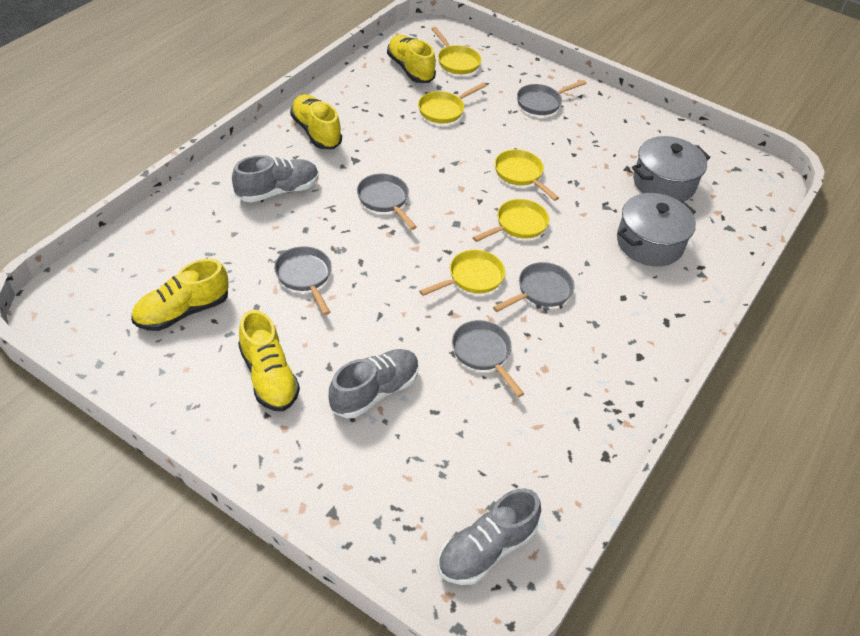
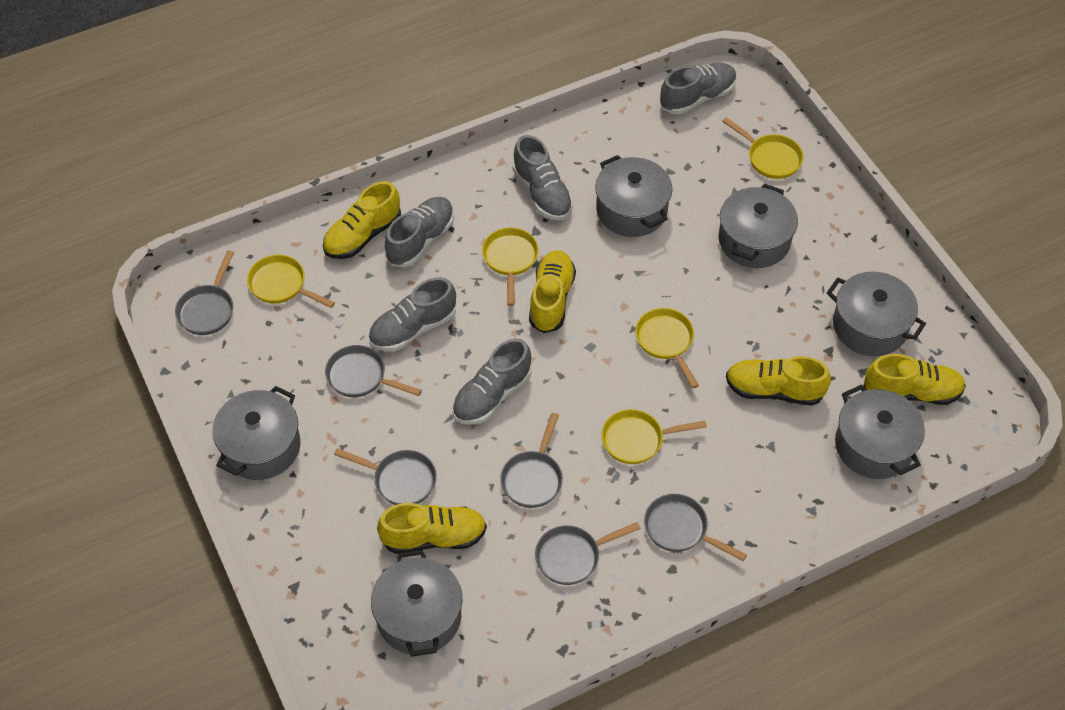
grey pan: 5 -> 6
grey pot: 2 -> 6
grey shoe: 3 -> 5
yellow shoe: 4 -> 5

